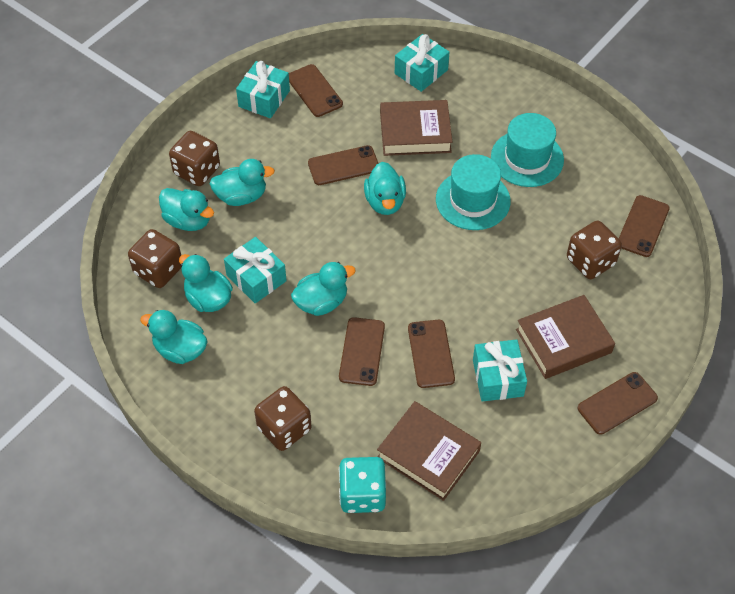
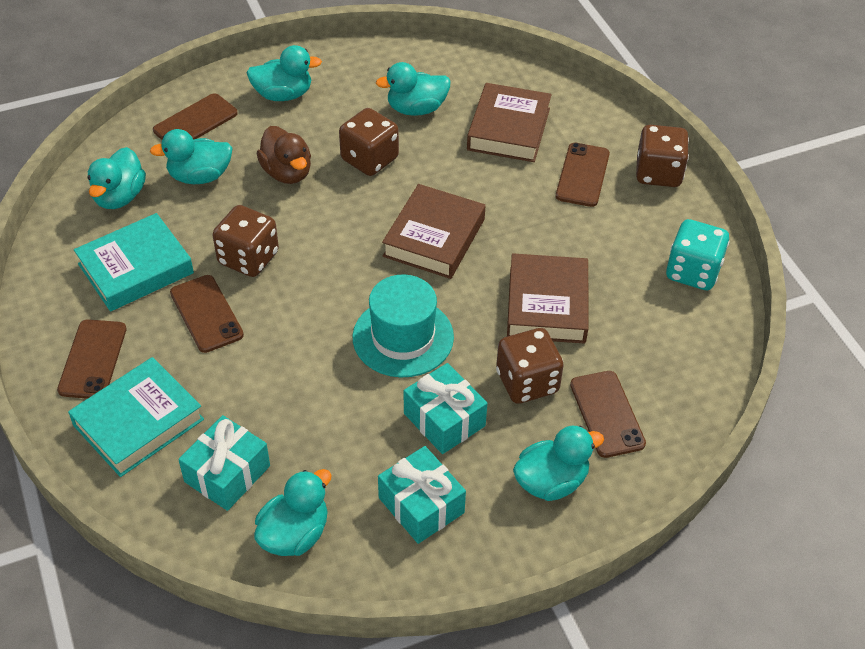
brown duck: 0 -> 1
brown phone: 6 -> 5
turquoise book: 0 -> 2
turquoise gift: 4 -> 3
turquoise hat: 2 -> 1

